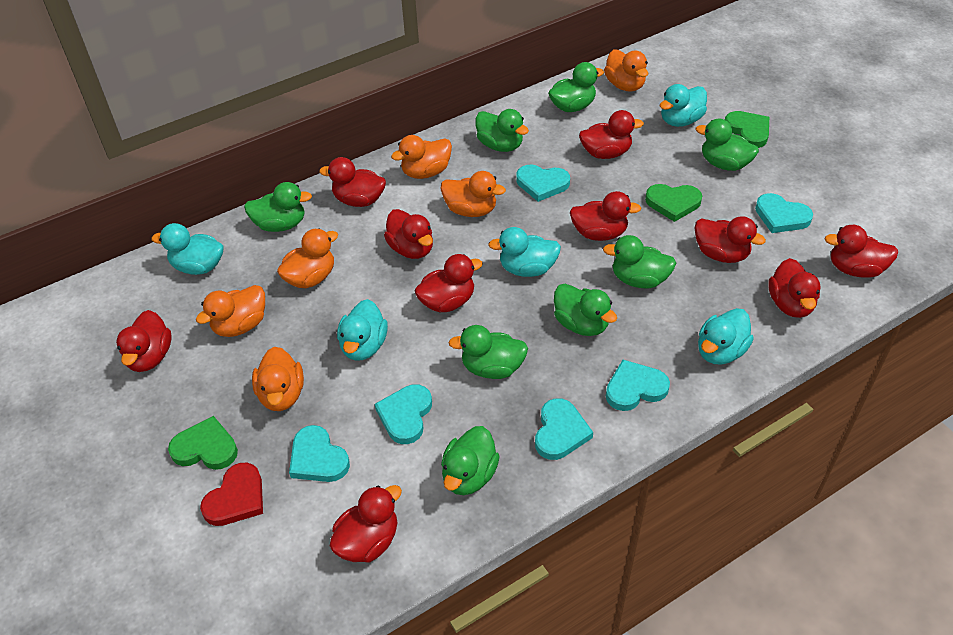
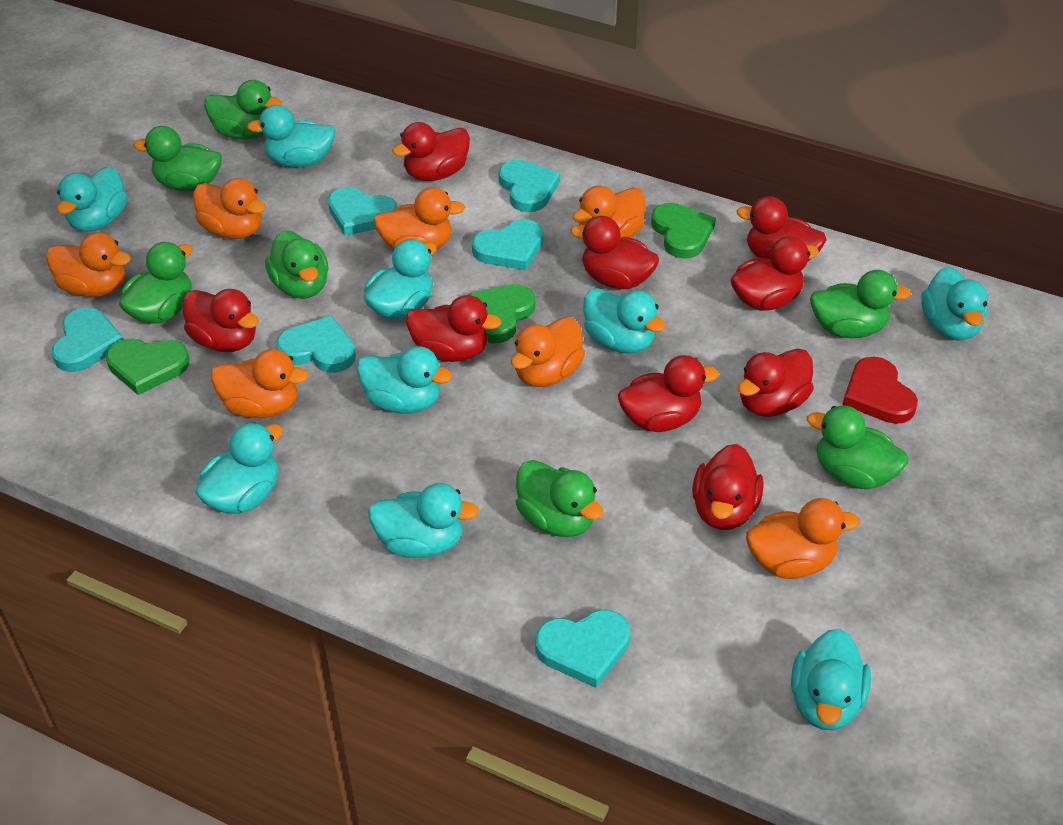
green duck: 8 -> 7
orange duck: 6 -> 7
red duck: 10 -> 9
turquoise duck: 5 -> 9

